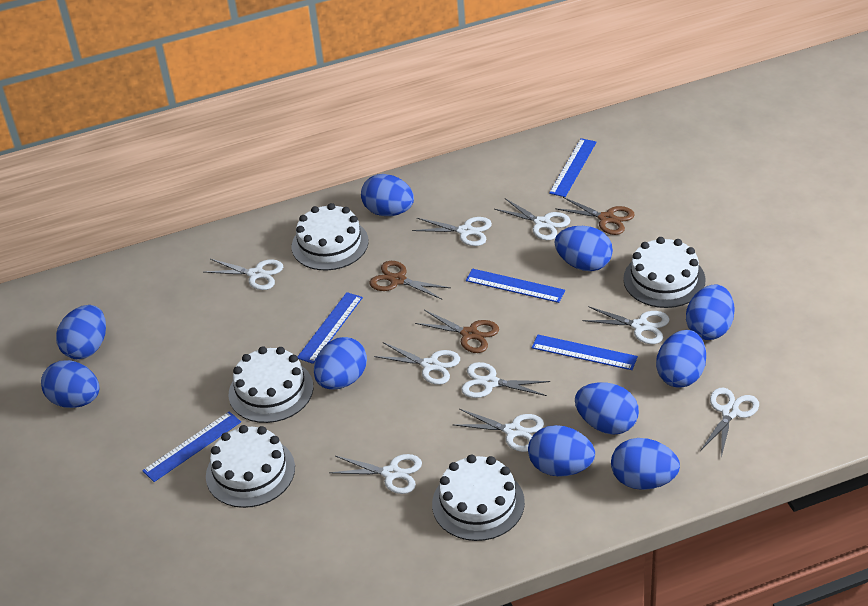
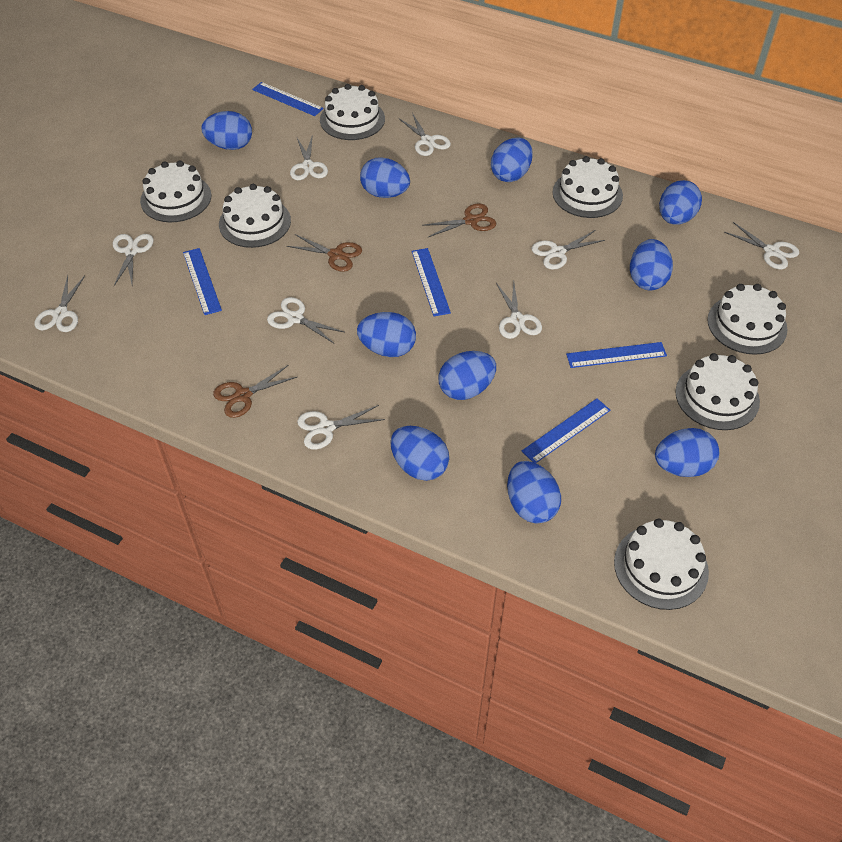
white cake: 5 -> 7

